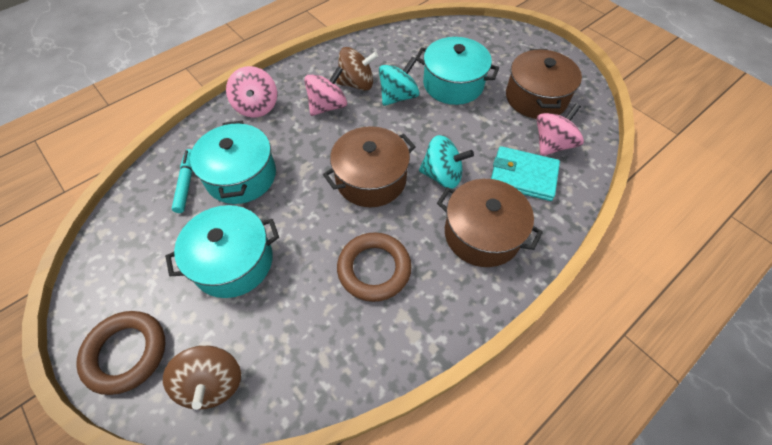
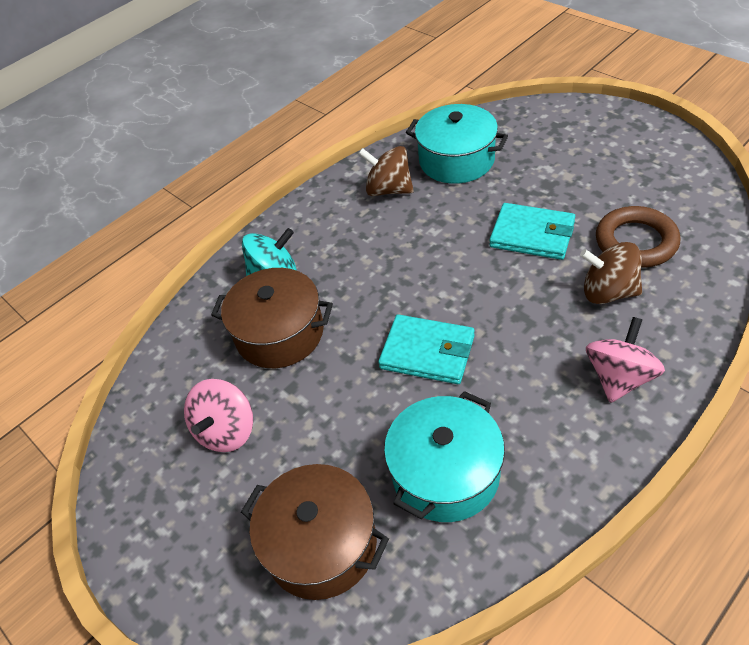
brown pot: 3 -> 2
brown ring: 2 -> 1
pink spinning top: 3 -> 2
turquoise marker: 1 -> 0
turquoise pot: 3 -> 2
turquoise spinning top: 2 -> 1
turquoise wallet: 1 -> 2

